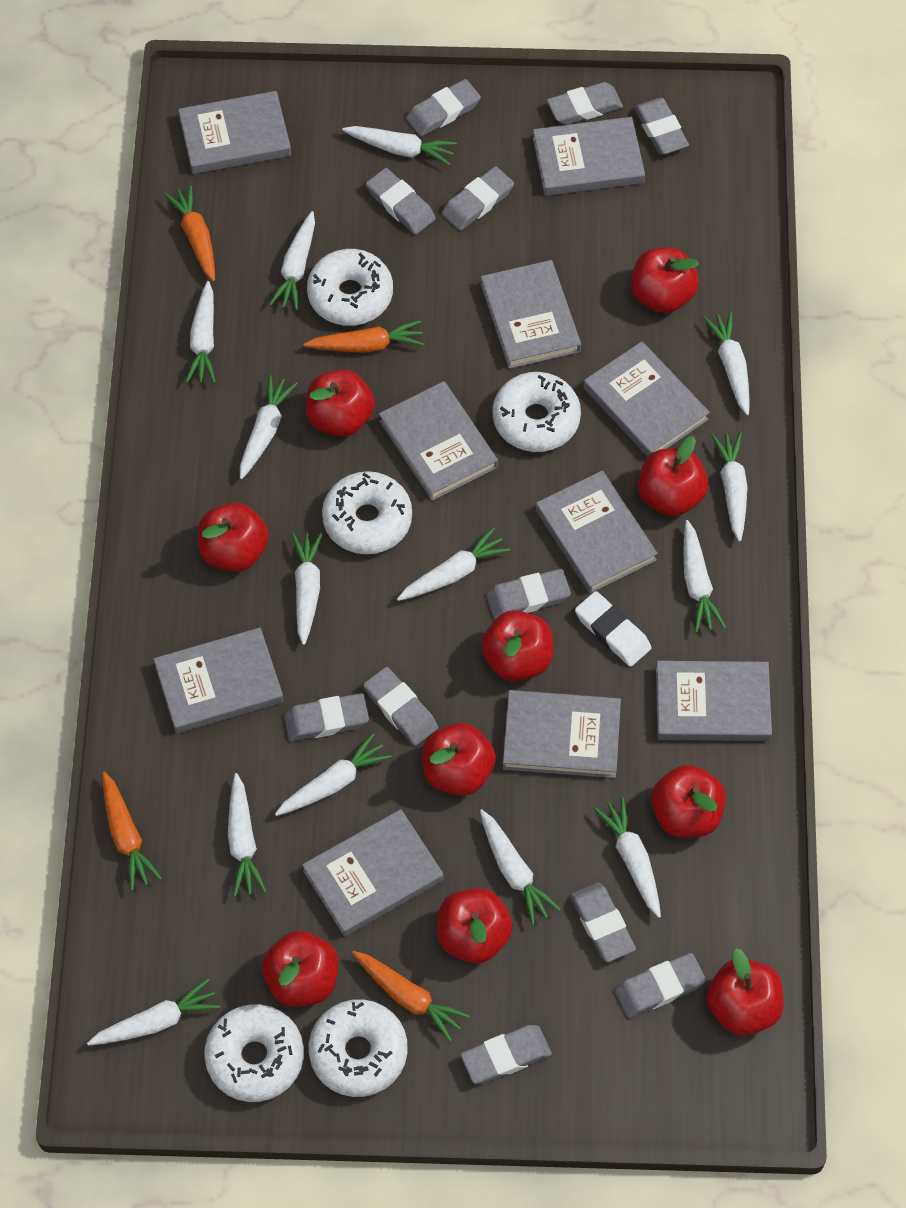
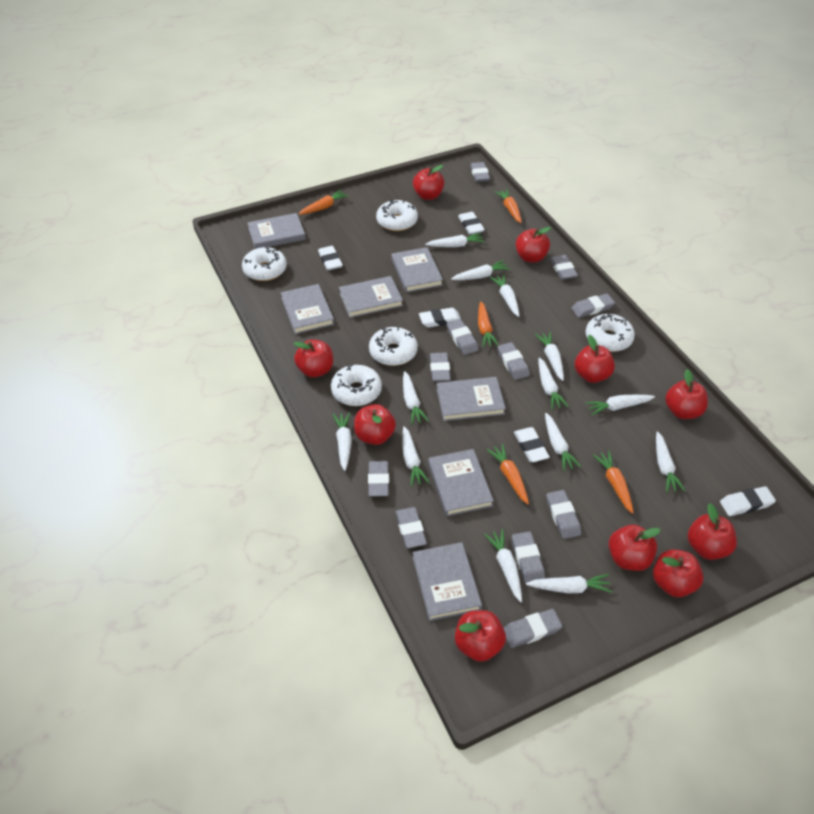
grey book: 10 -> 7
orange carrot: 4 -> 5
white carrot: 14 -> 13
white eraser: 1 -> 5

